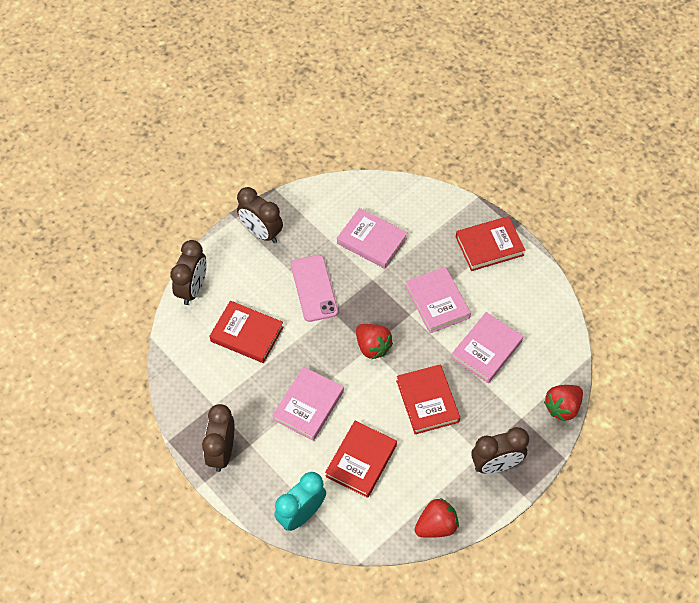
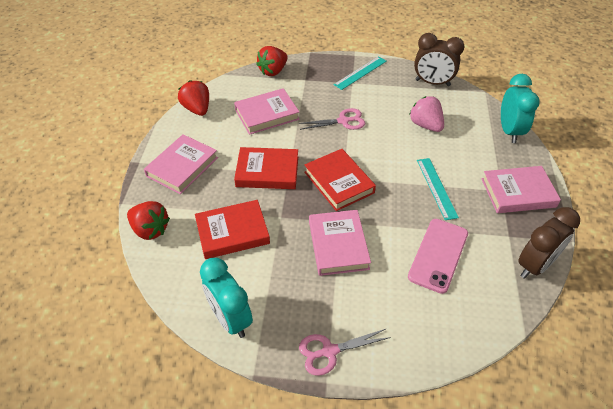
brown clock: 4 -> 2
pink scissors: 0 -> 2
pink strawberry: 0 -> 1
red book: 4 -> 3
turquoise clock: 1 -> 2
turquoise ruler: 0 -> 2

